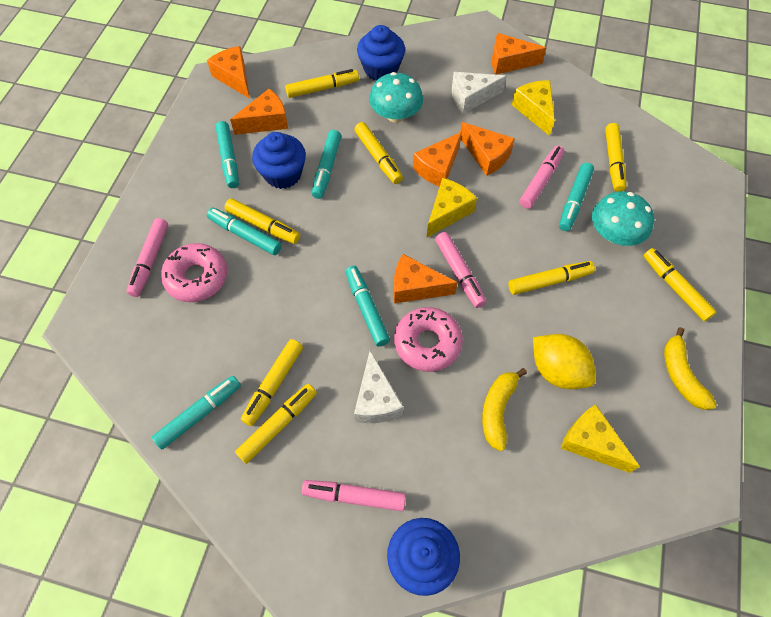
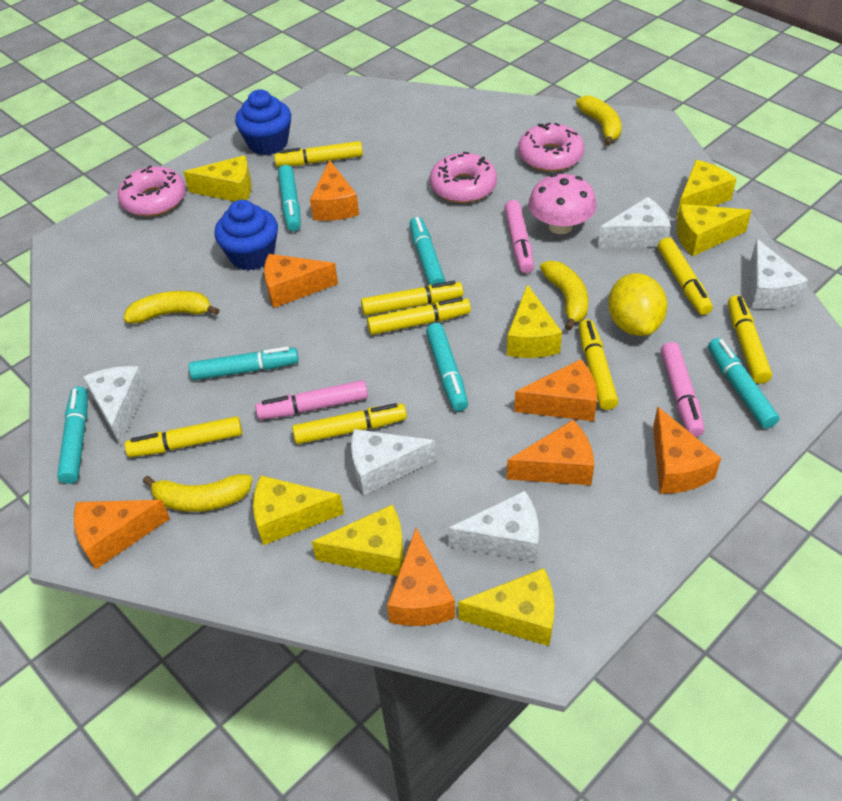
blue cupcake: 3 -> 2
orange cheese: 6 -> 7
pink donut: 2 -> 3
pink marker: 4 -> 3
pink mushroom: 0 -> 1
turquoise mushroom: 2 -> 0
white cheese: 2 -> 5
yellow banana: 2 -> 4
yellow cheese: 3 -> 7

